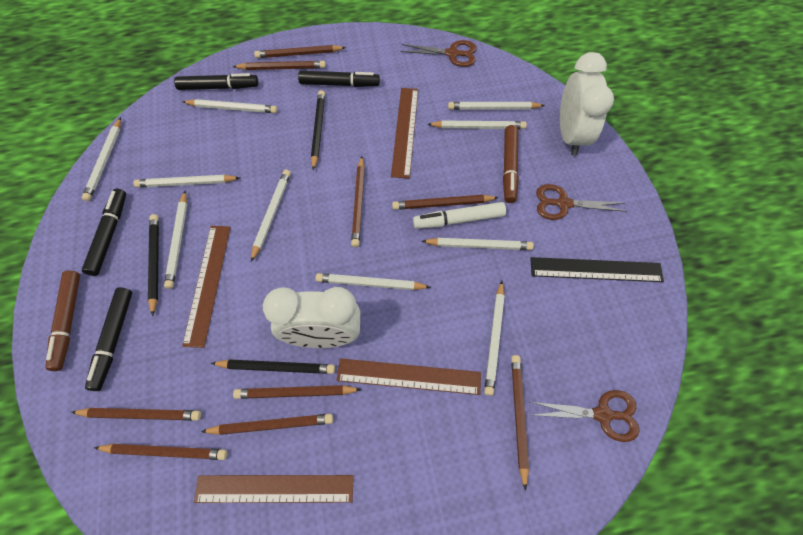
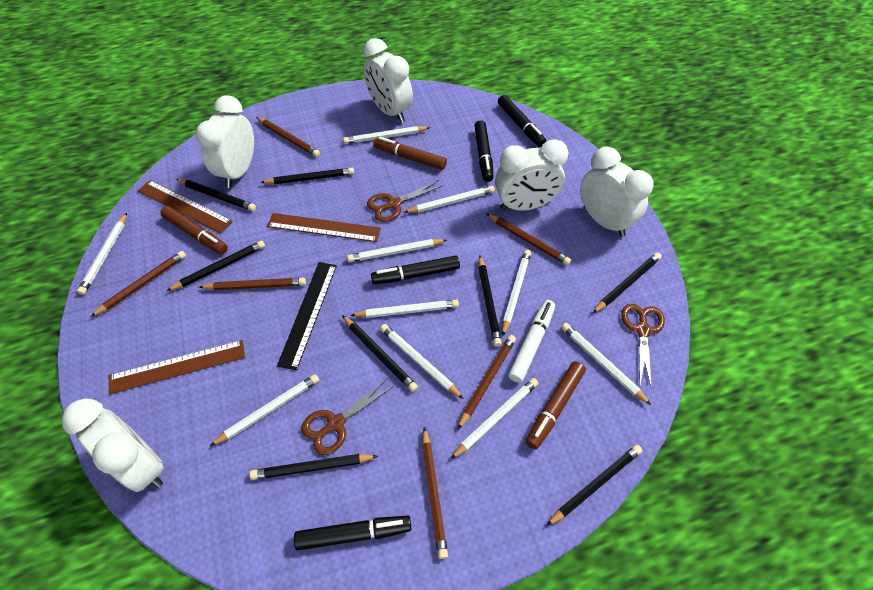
black pencil: 3 -> 8
brown marker: 2 -> 3
brown pencil: 9 -> 6
brown ruler: 4 -> 3
white clock: 2 -> 5

